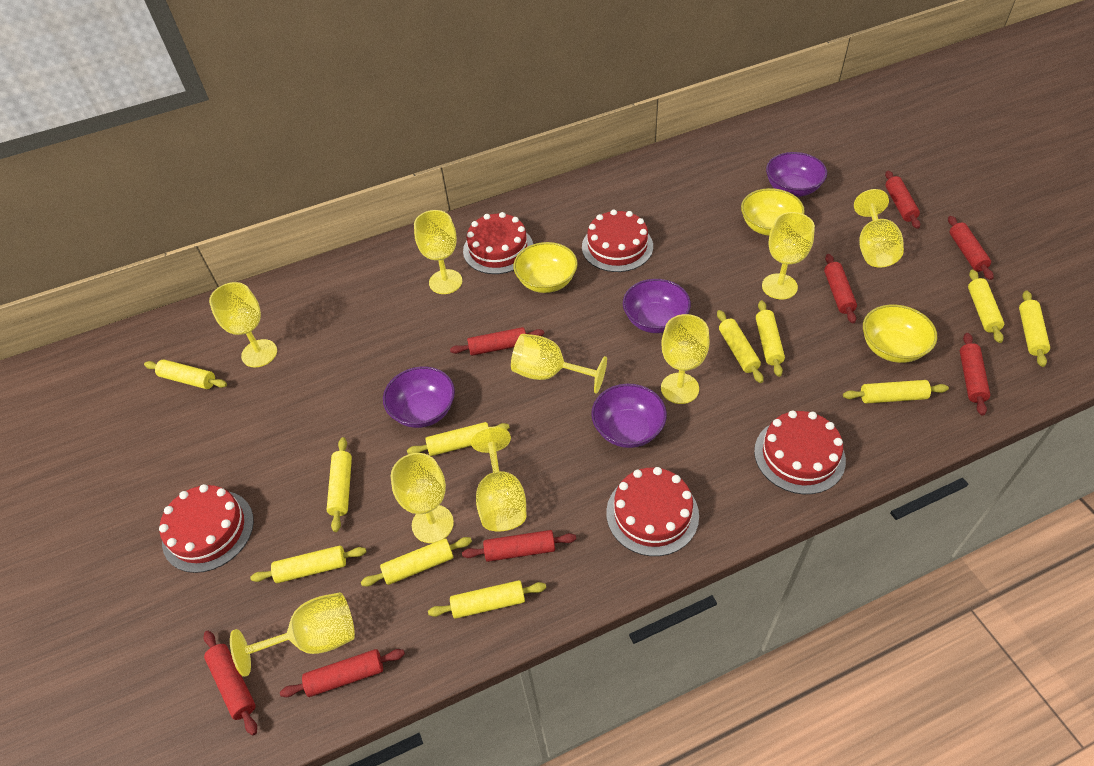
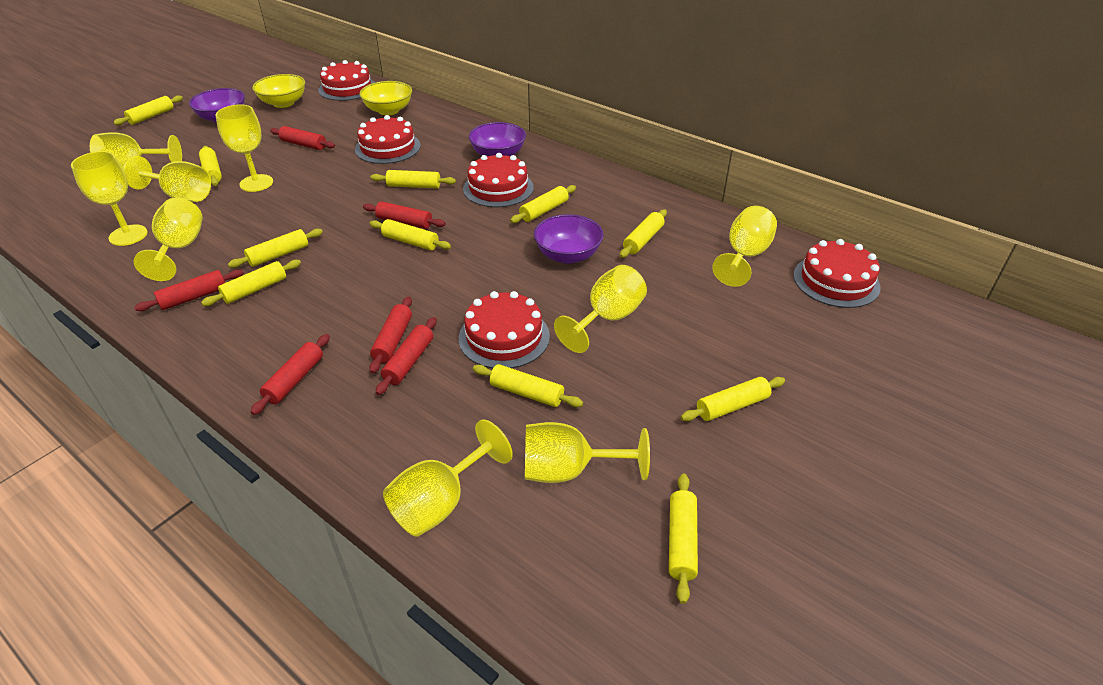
purple bowl: 4 -> 3
red rolling pin: 8 -> 6
yellow bowl: 3 -> 2

